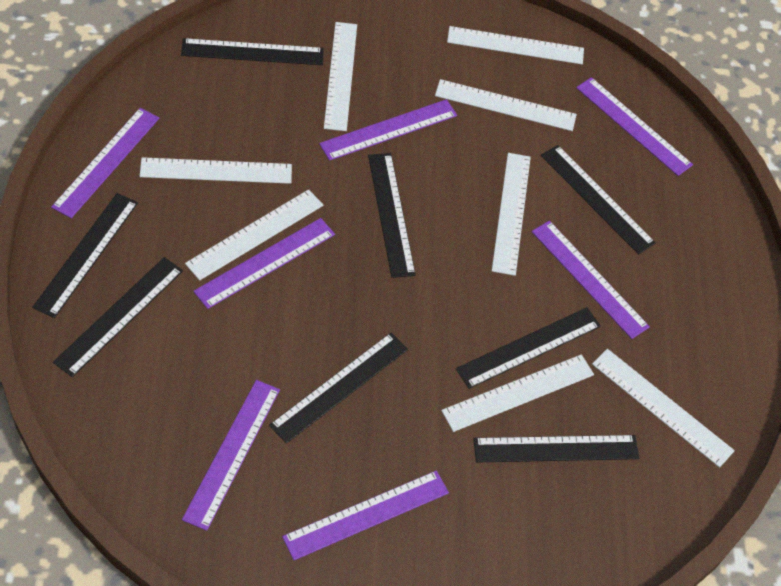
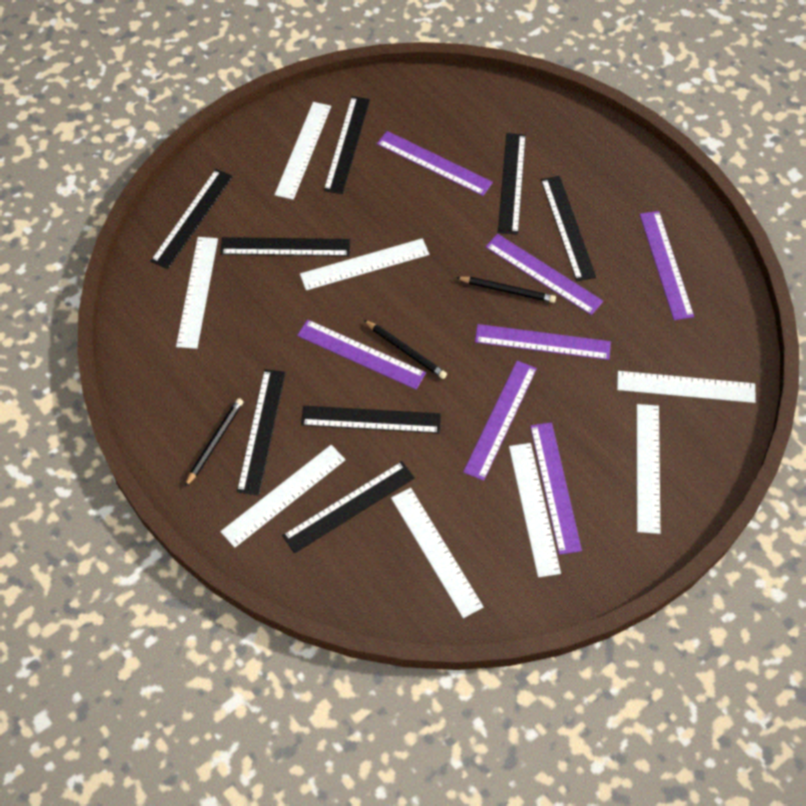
black pencil: 0 -> 3

